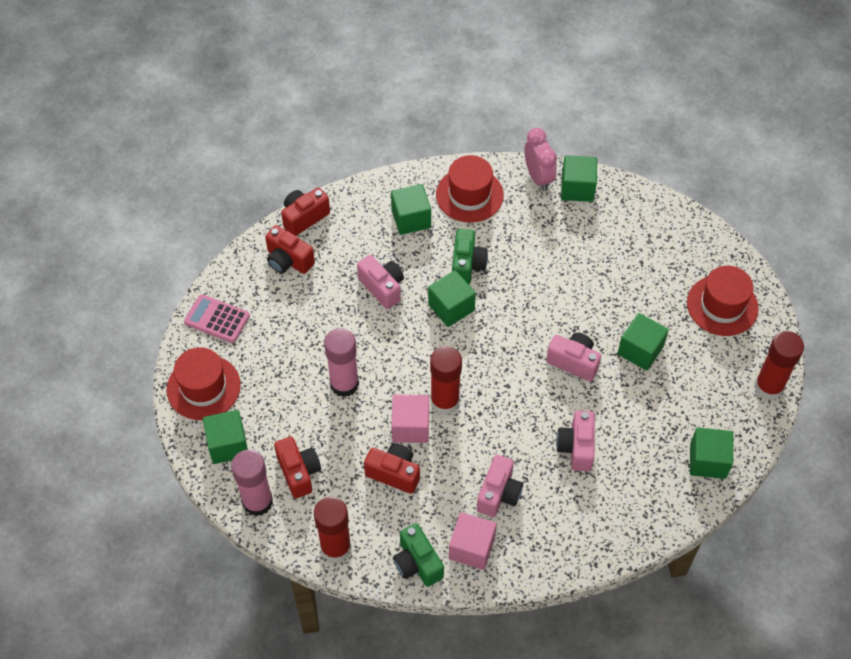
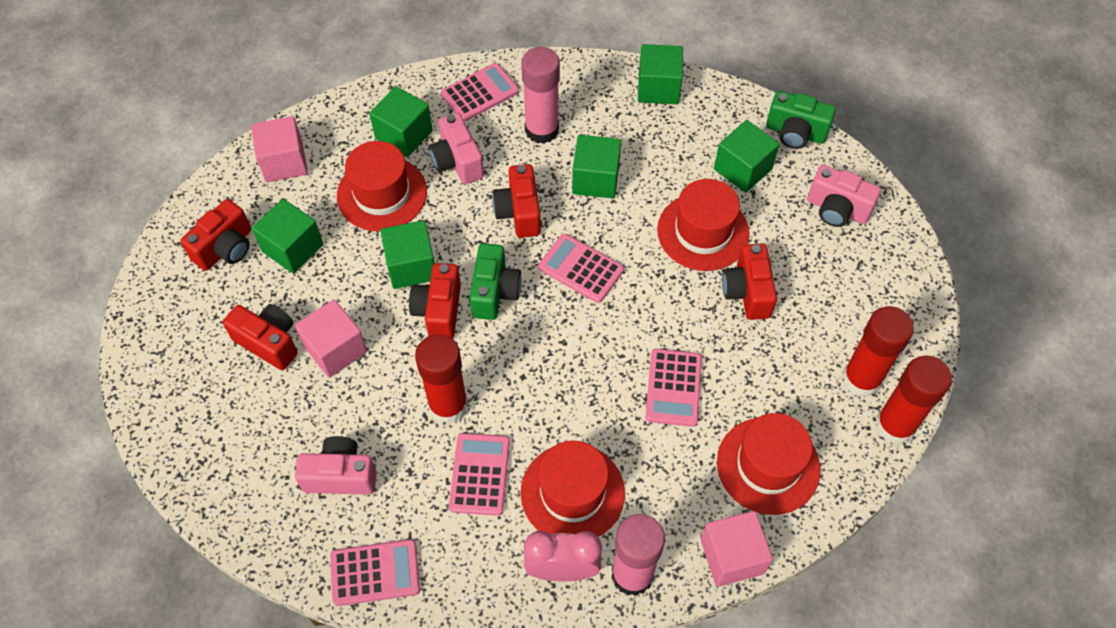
pink calculator: 1 -> 5
pink camera: 4 -> 3
pink cube: 2 -> 3
red camera: 4 -> 5
red hat: 3 -> 4

